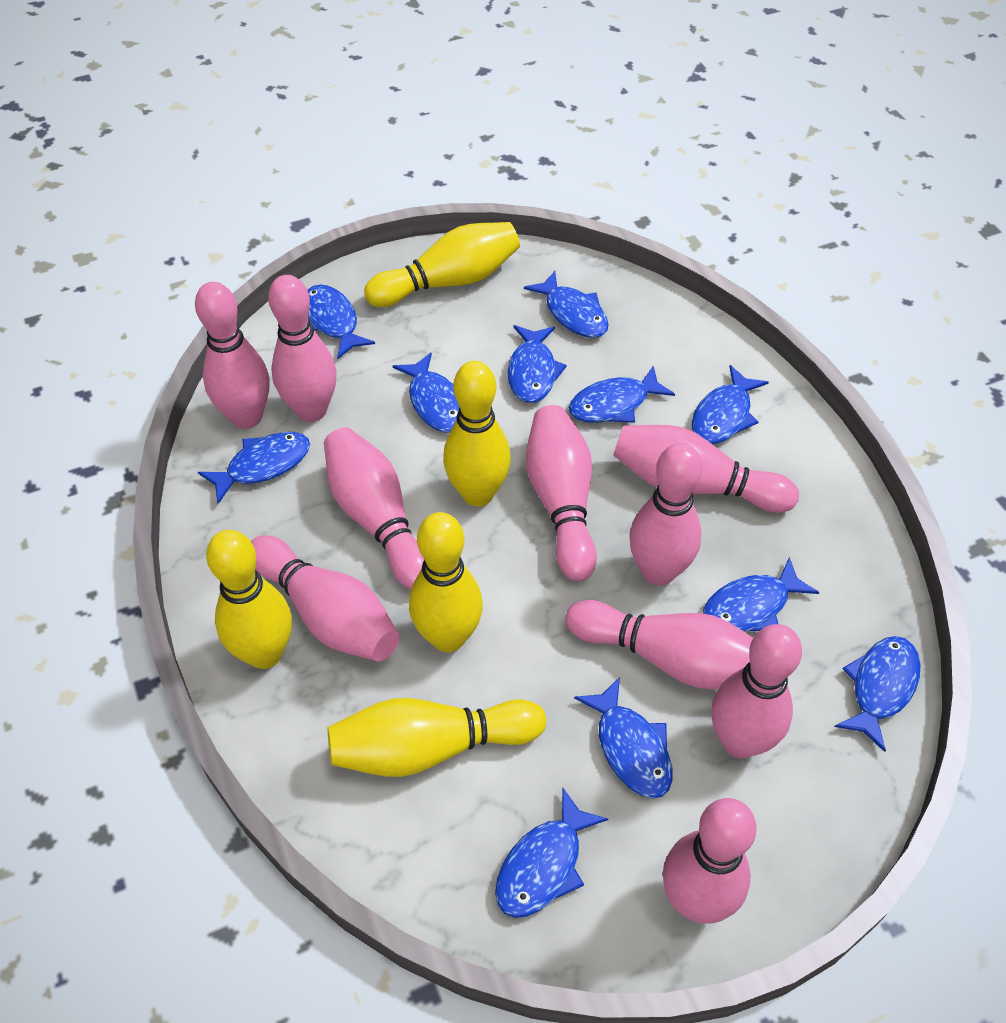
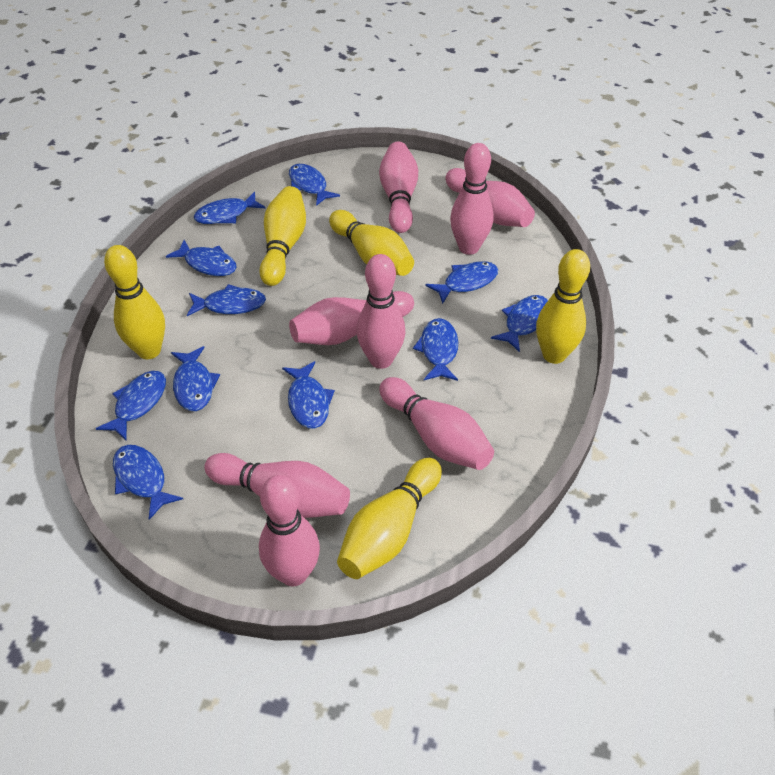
pink bowling pin: 10 -> 8

